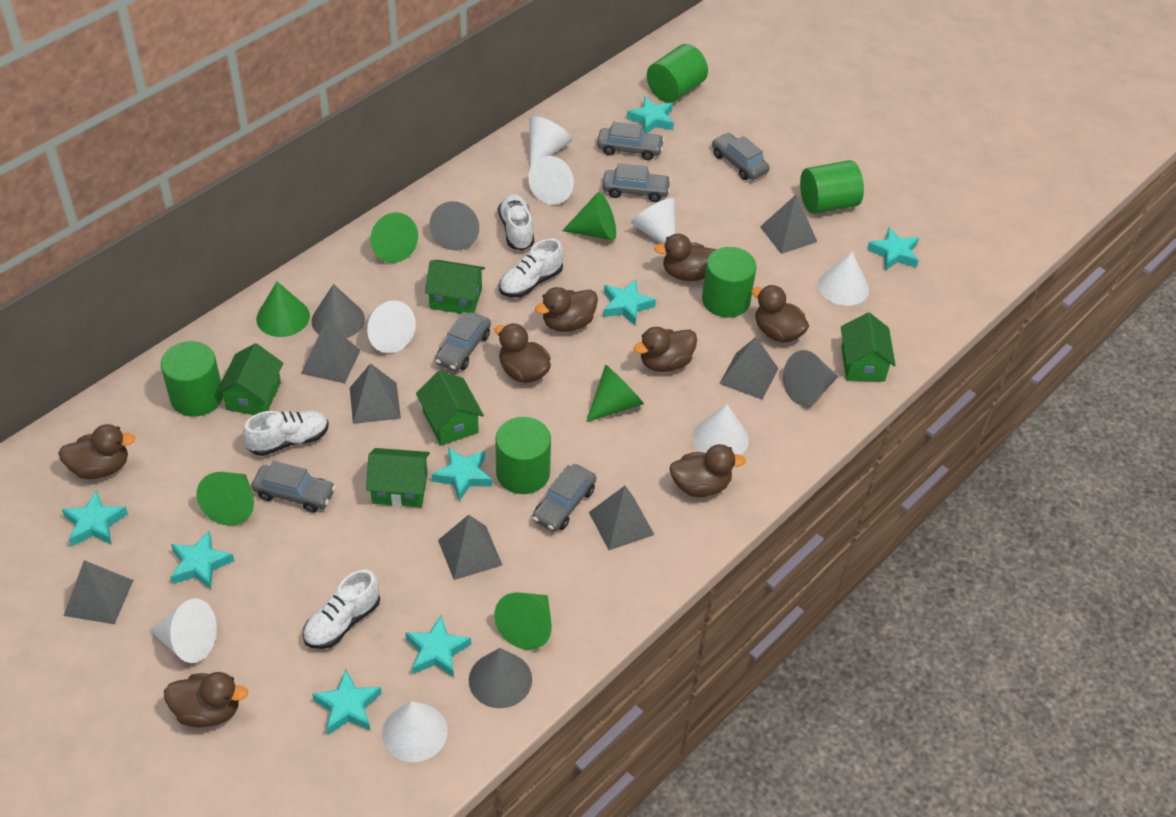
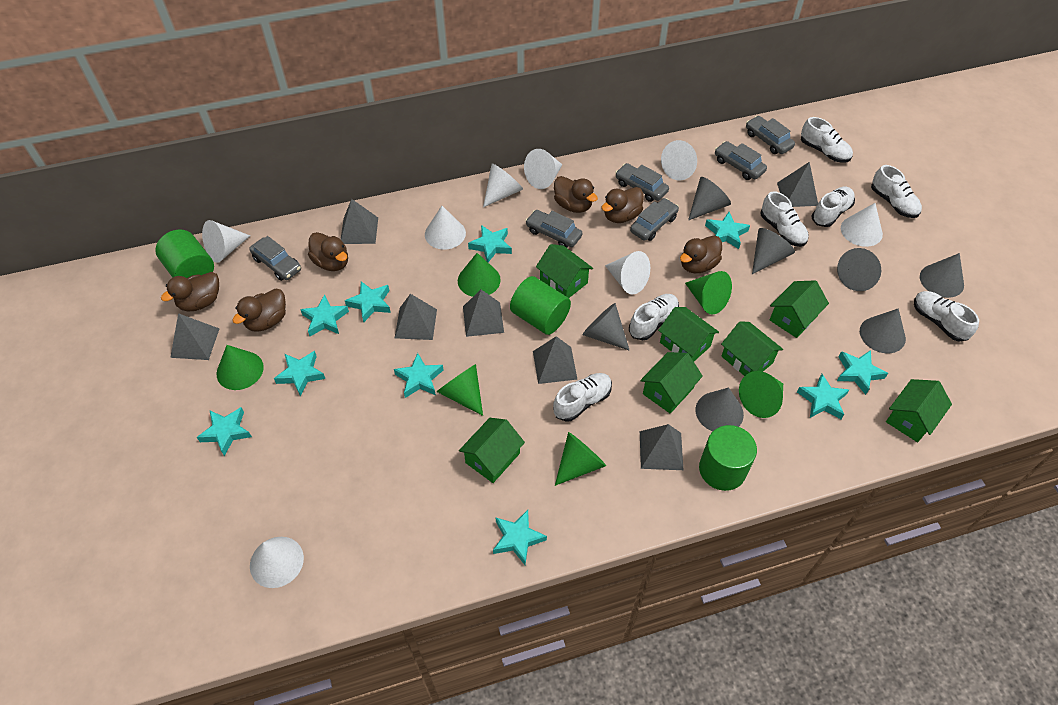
brown duck: 8 -> 6
green cylinder: 5 -> 3
green house: 5 -> 7
grey cone: 4 -> 7
turquoise star: 8 -> 10
white shoe: 4 -> 7

